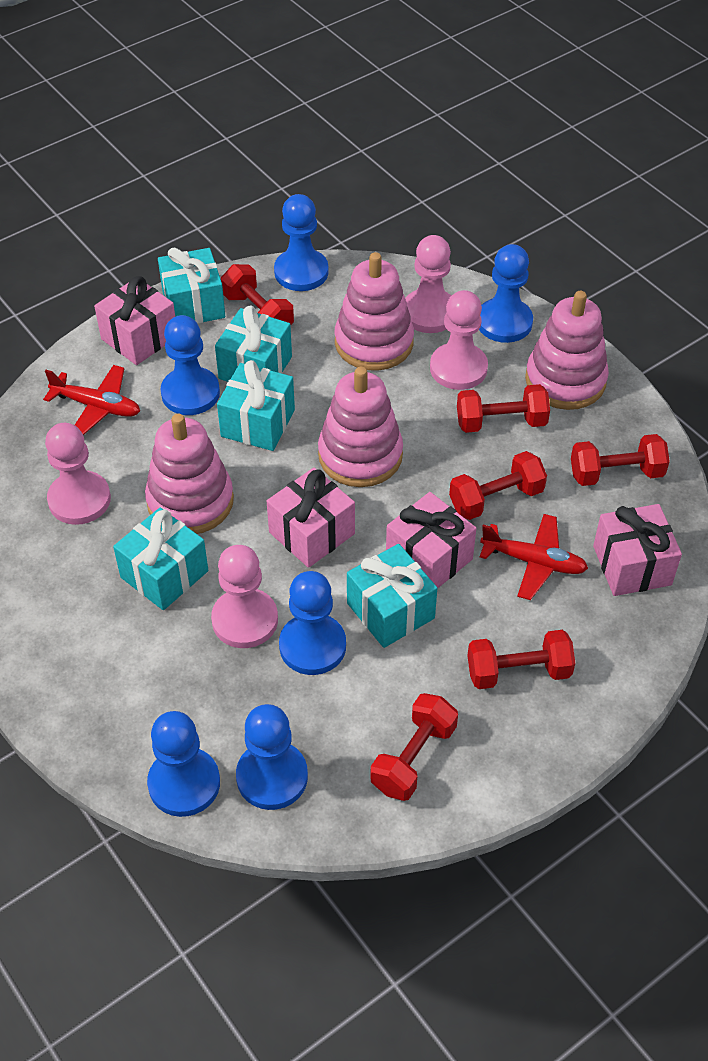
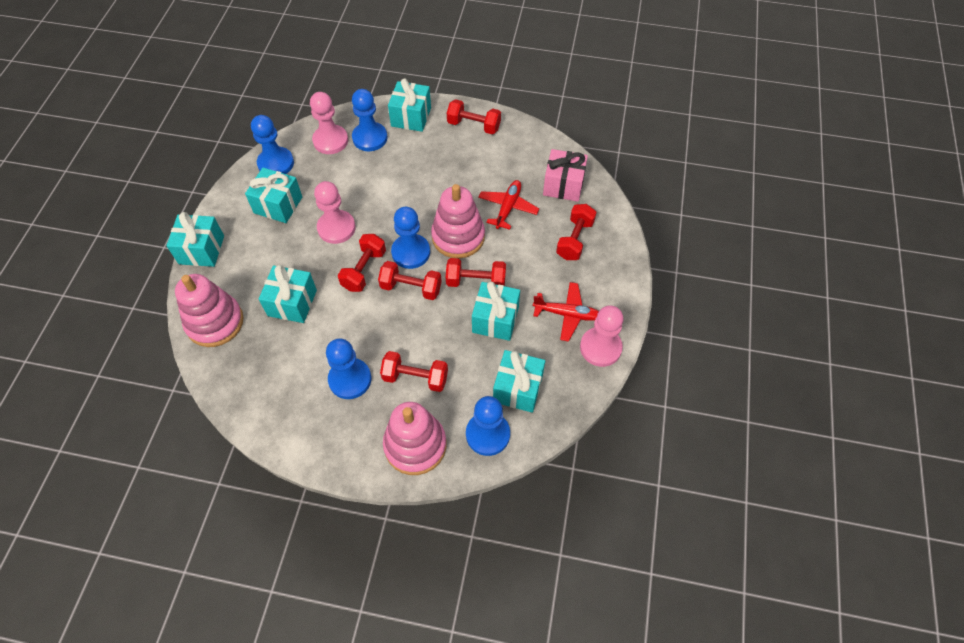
blue pawn: 6 -> 5
pink gift: 4 -> 1
pink pawn: 4 -> 3
pink stacking toy: 4 -> 3
turquoise gift: 5 -> 6

